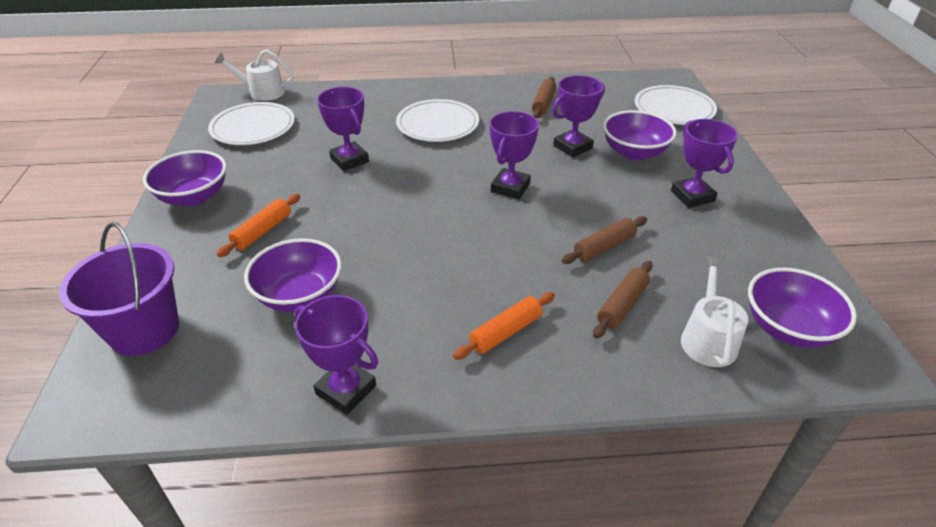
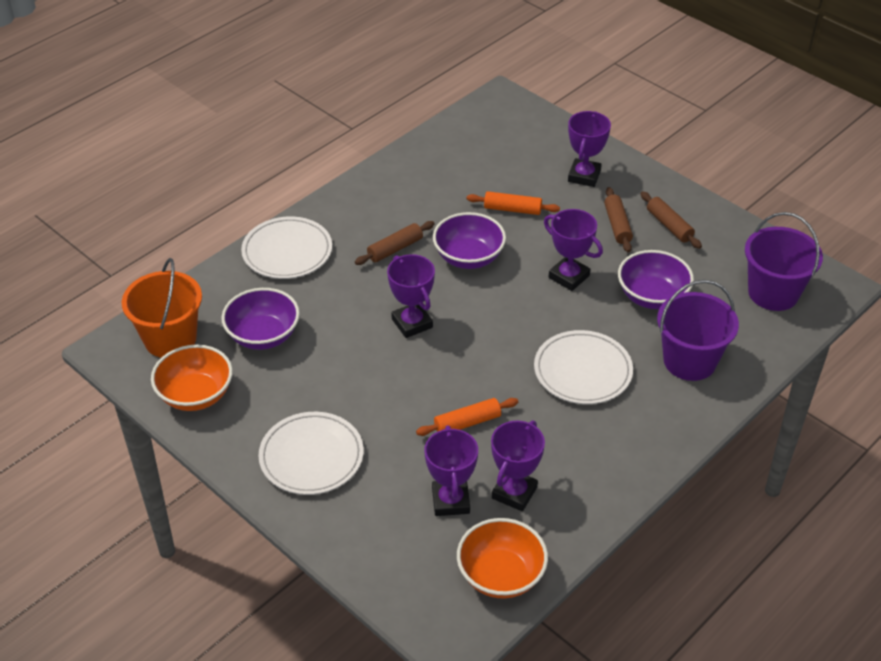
orange bowl: 0 -> 2
orange bucket: 0 -> 1
purple bowl: 4 -> 3
purple bucket: 1 -> 2
white watering can: 2 -> 0

